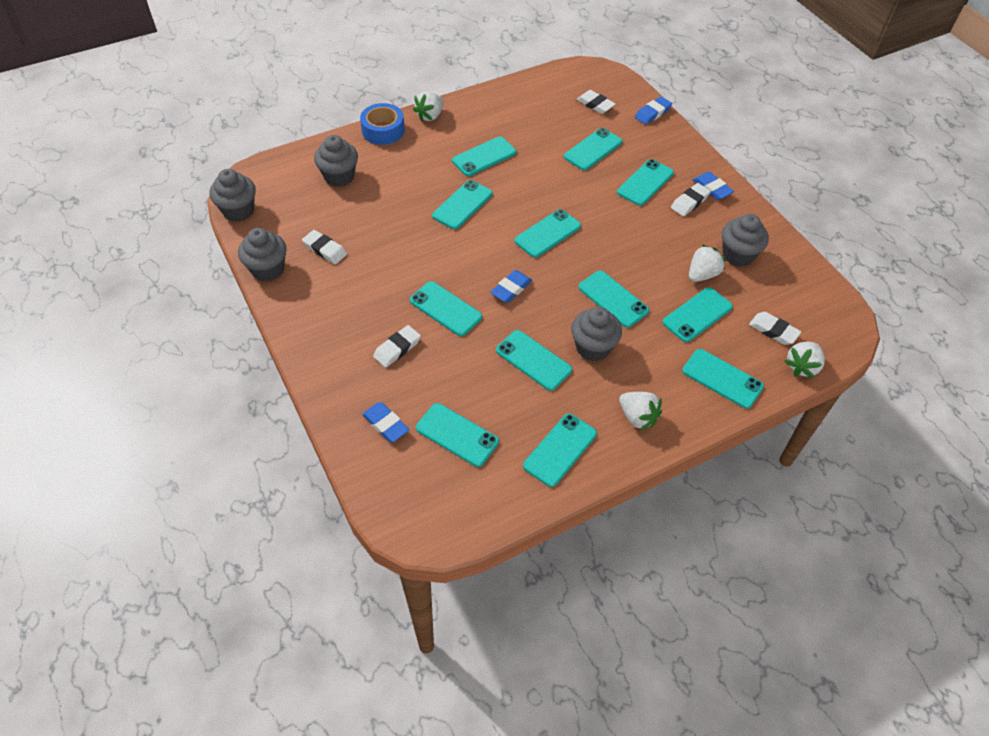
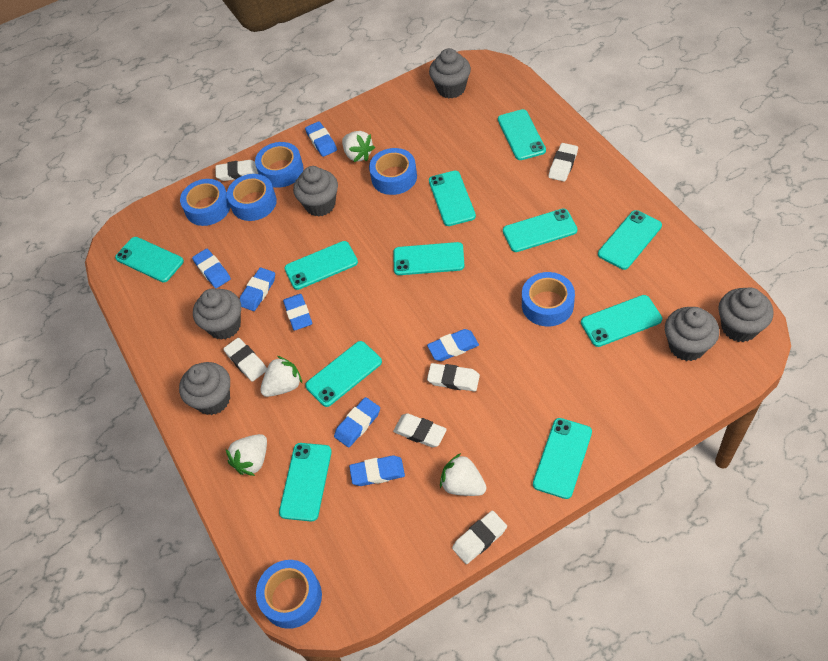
blue eraser: 4 -> 7
blue tape: 1 -> 6
grey cupcake: 5 -> 6
turquoise phone: 12 -> 11
white eraser: 5 -> 6

